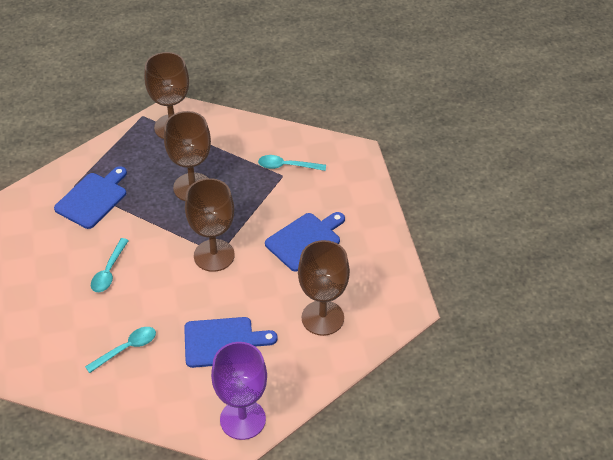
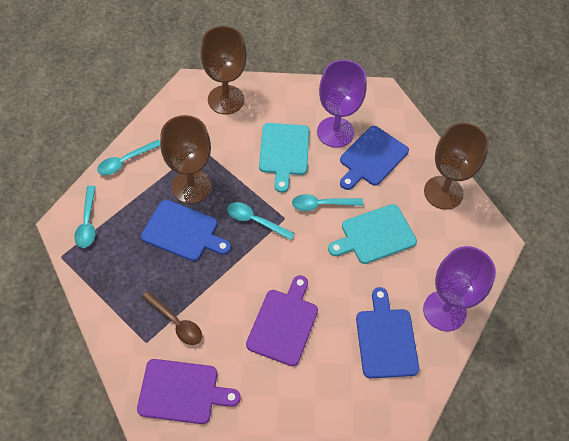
brown goblet: 4 -> 3
brown spoon: 0 -> 1
purple cutting board: 0 -> 2
purple goblet: 1 -> 2
turquoise cutting board: 0 -> 2
turquoise spoon: 3 -> 4

